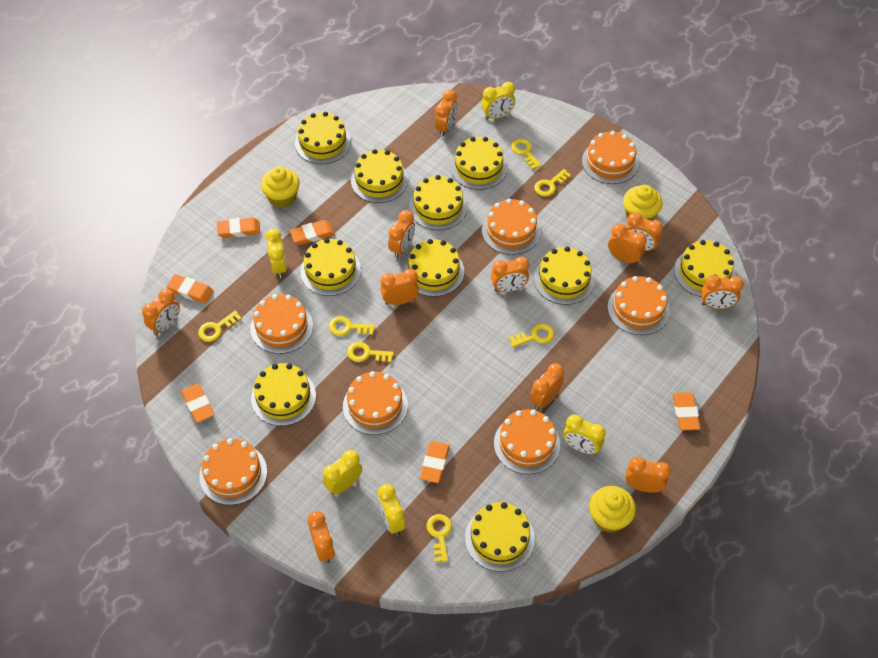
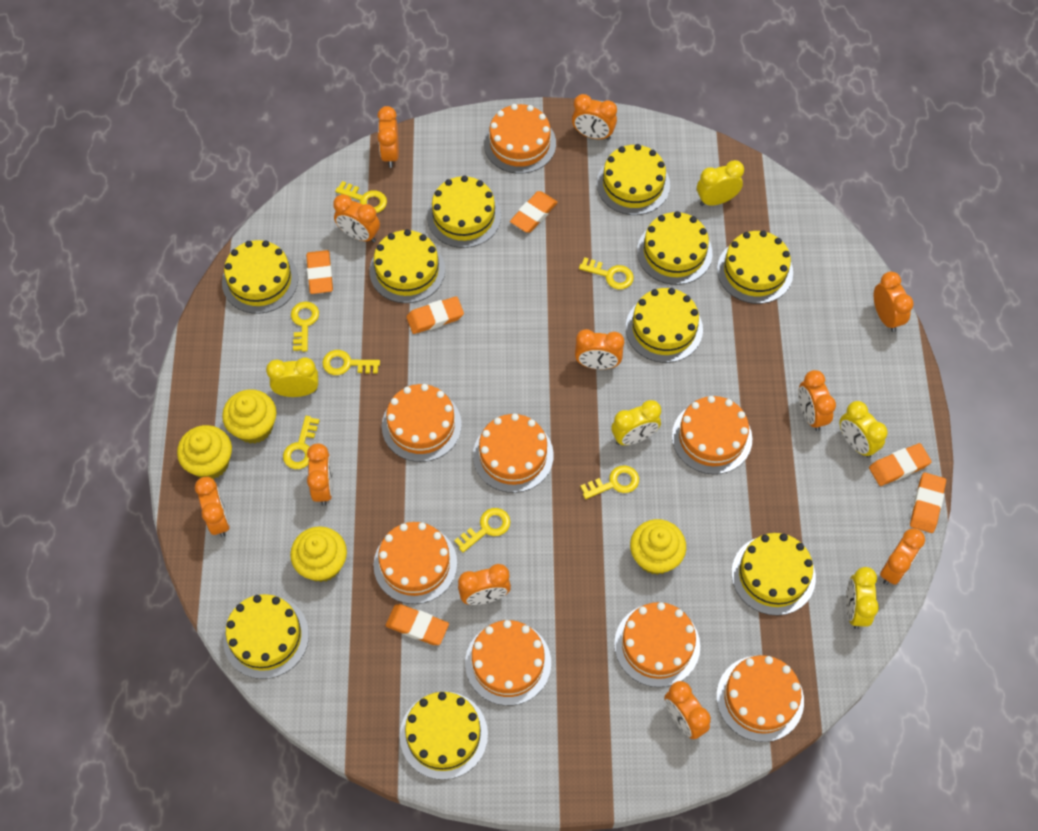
orange cake: 7 -> 8
yellow cupcake: 3 -> 4

